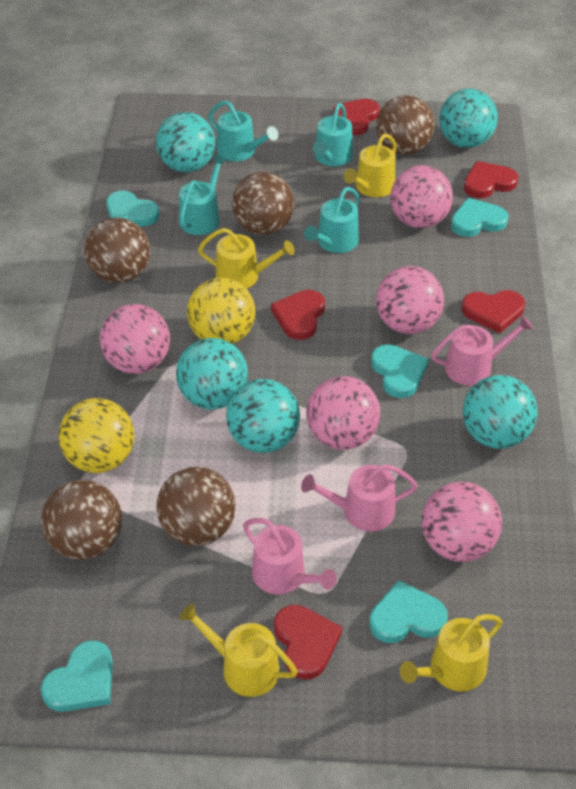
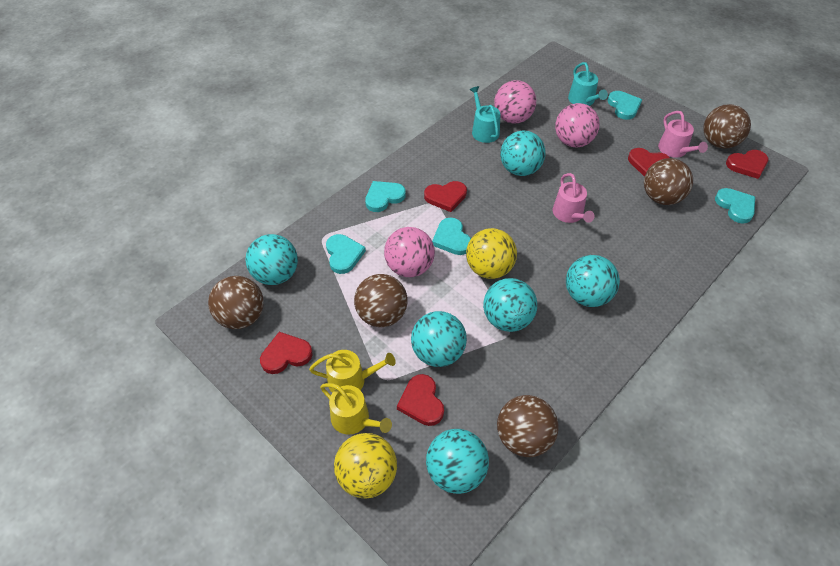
pink ball: 5 -> 3
pink watering can: 3 -> 2
turquoise ball: 5 -> 6
turquoise watering can: 4 -> 2
yellow watering can: 4 -> 2

